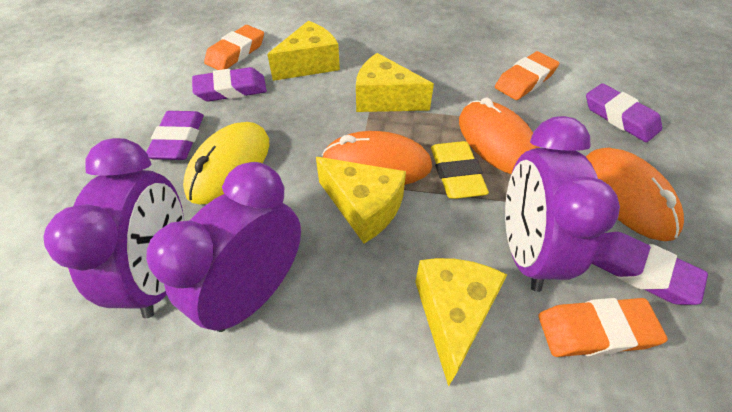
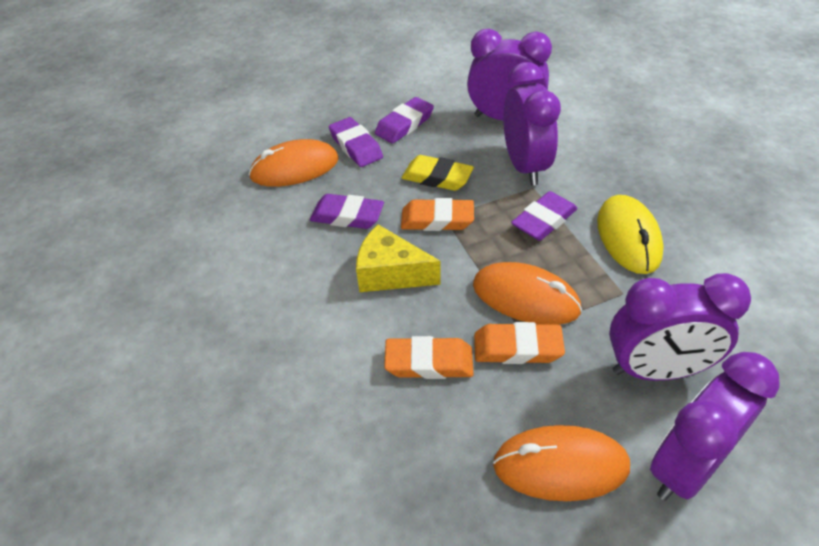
purple clock: 3 -> 4
yellow cheese: 4 -> 1

